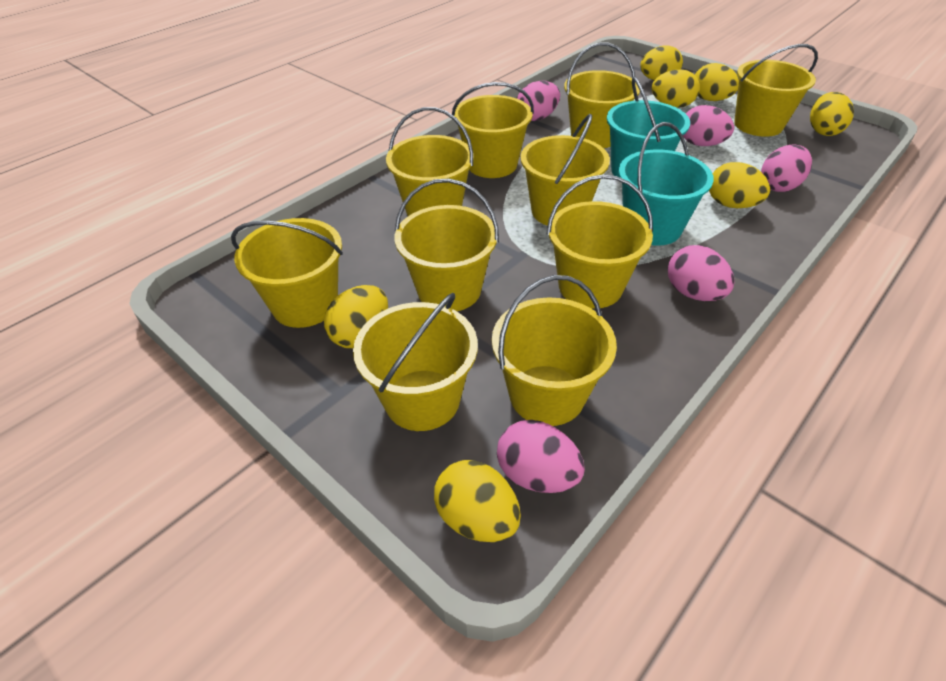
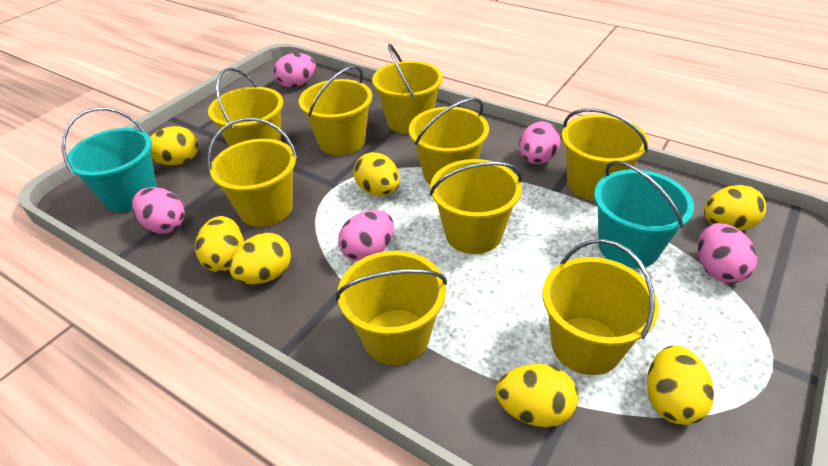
yellow bucket: 10 -> 9

